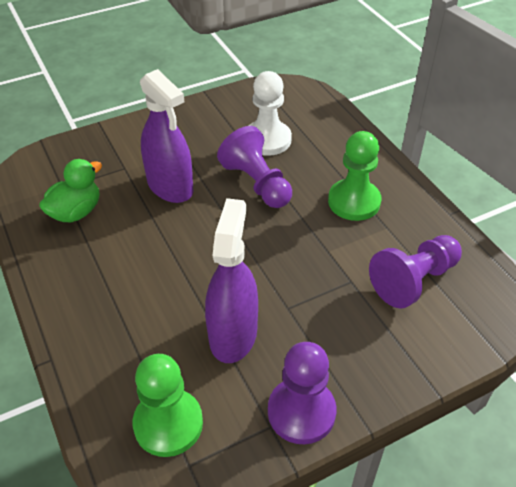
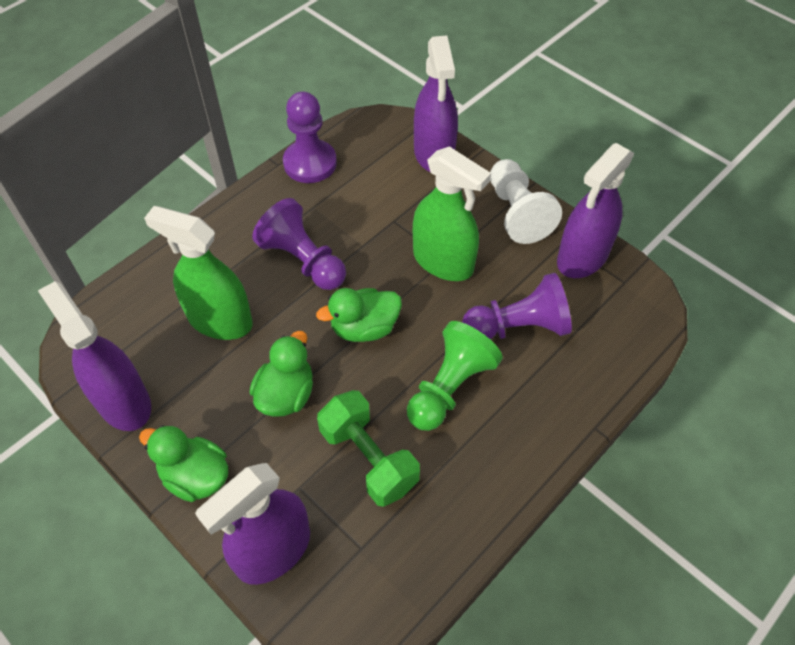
green duck: 1 -> 3
green dumbbell: 0 -> 1
green pawn: 2 -> 1
green spray bottle: 0 -> 2
purple spray bottle: 2 -> 4

